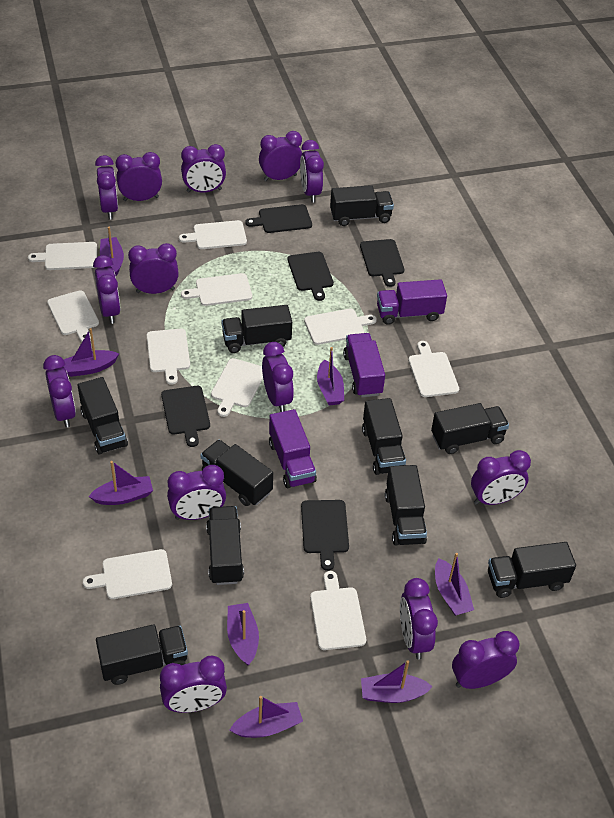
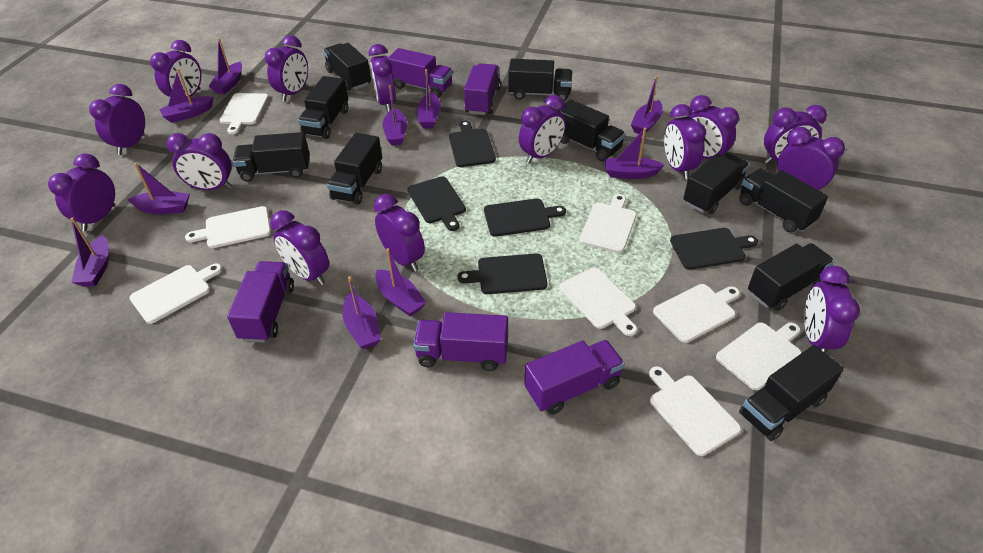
purple boat: 8 -> 10
purple truck: 3 -> 5
white cutting board: 10 -> 8

